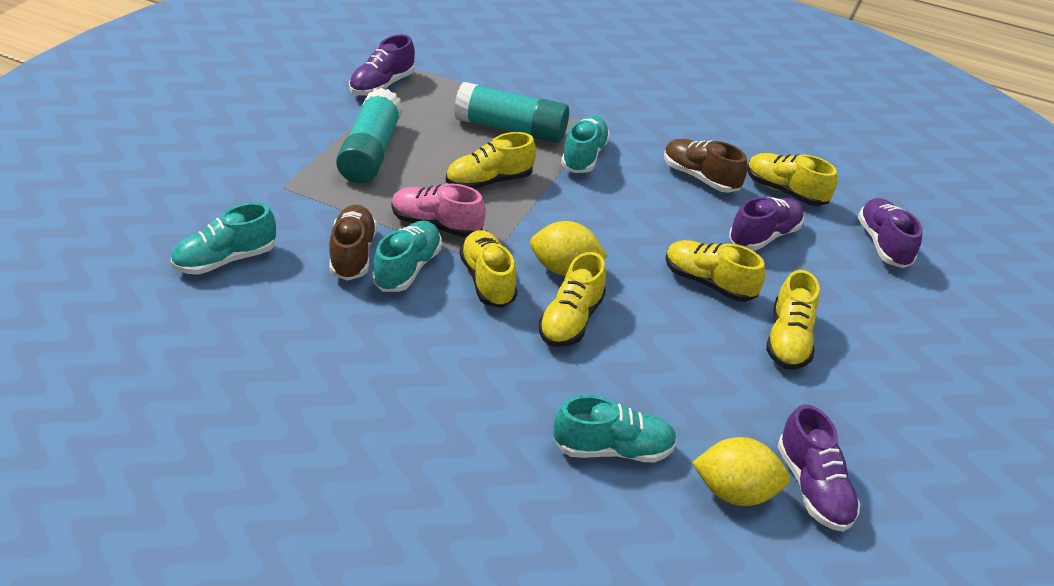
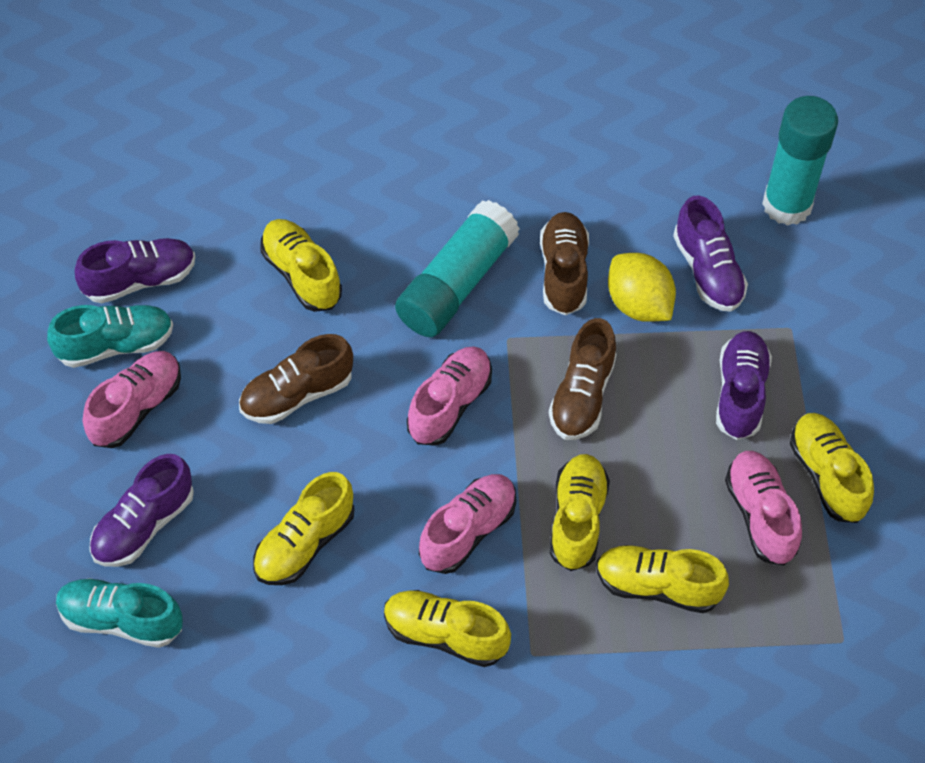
brown shoe: 2 -> 3
pink shoe: 1 -> 4
turquoise shoe: 4 -> 2
yellow lemon: 2 -> 1

